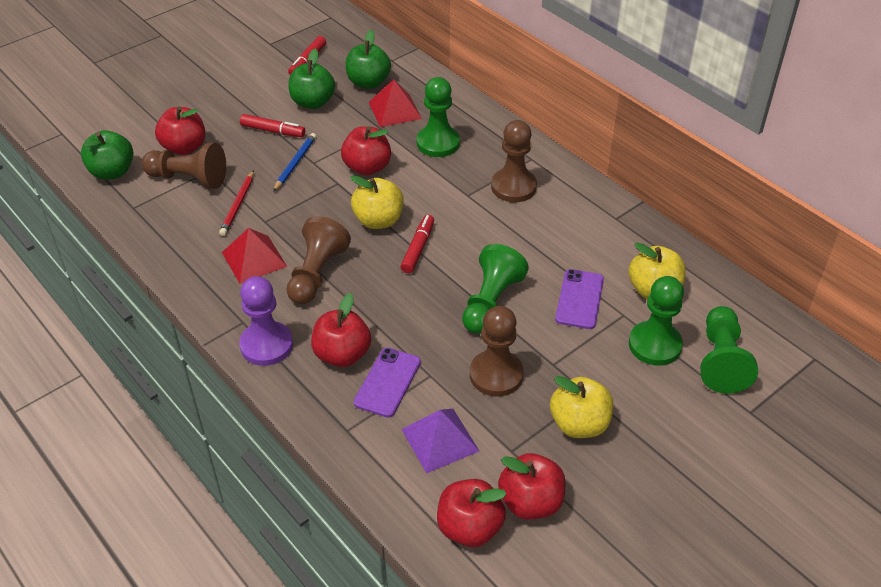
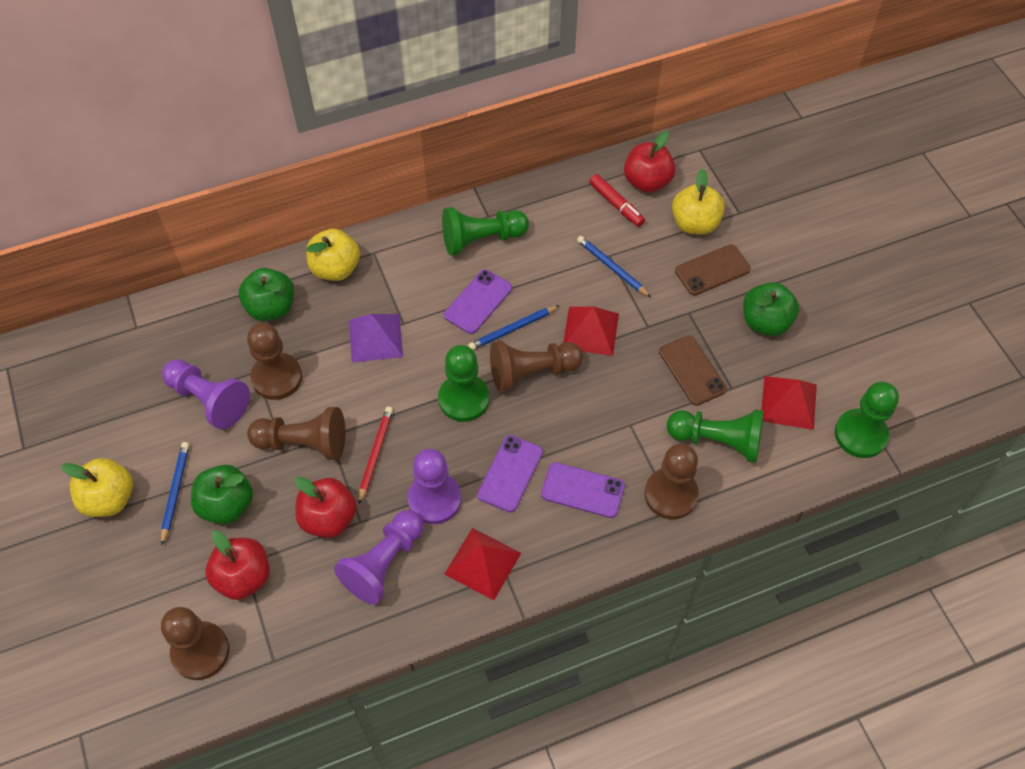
blue pencil: 1 -> 3
brown pawn: 4 -> 5
brown phone: 0 -> 2
purple pawn: 1 -> 3
purple phone: 2 -> 3
red apple: 5 -> 3
red marker: 3 -> 1
red pyramid: 2 -> 3

